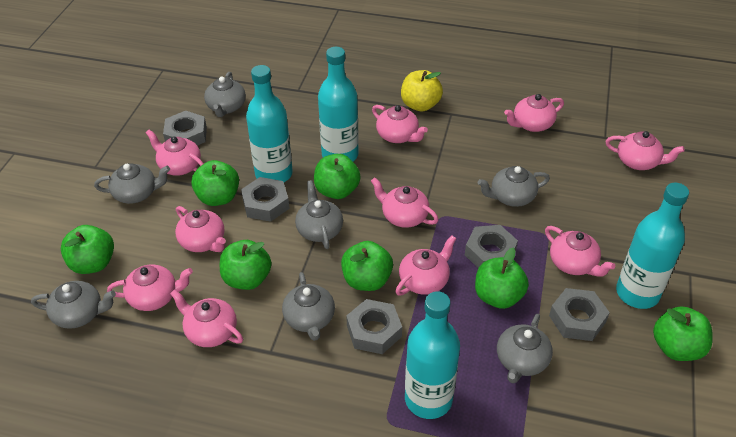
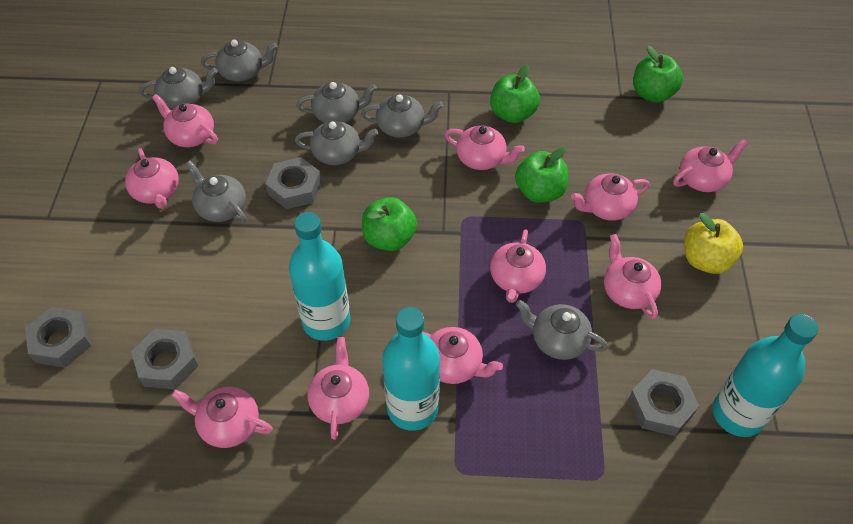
green apple: 7 -> 4
grey nut: 5 -> 4
turquoise bottle: 4 -> 3

